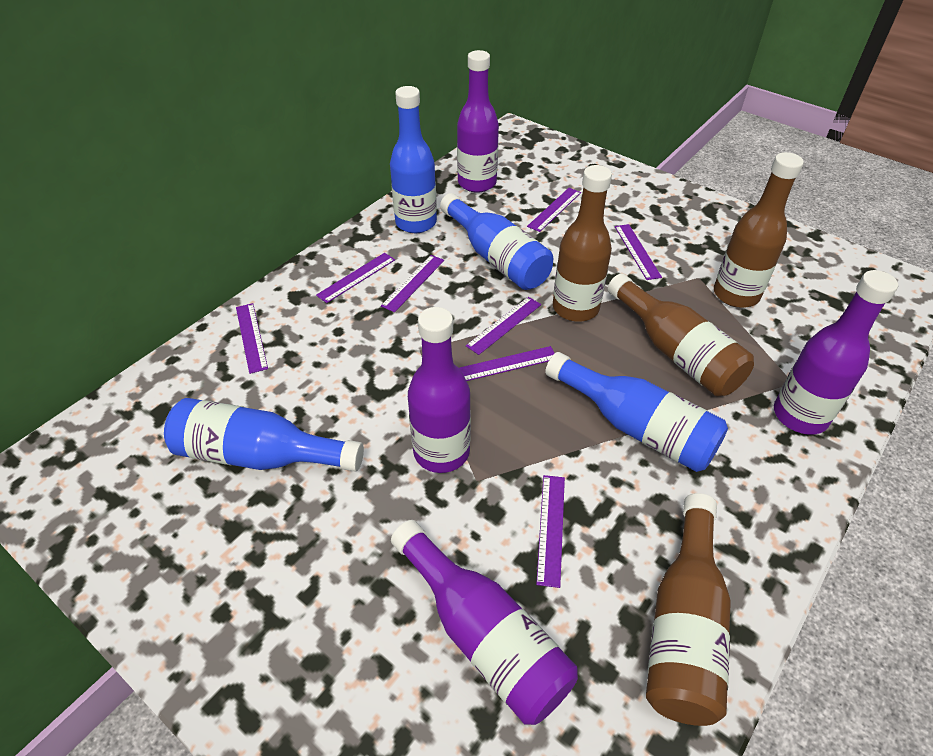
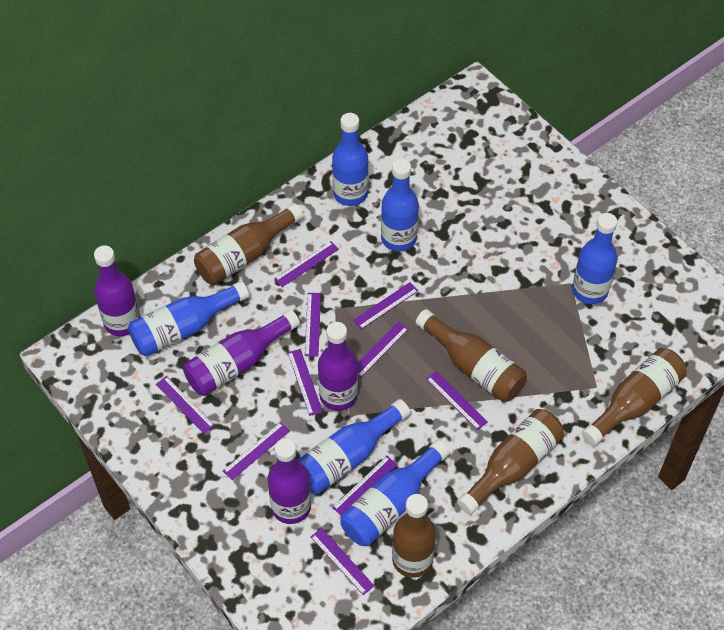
blue bottle: 4 -> 6
brown bottle: 4 -> 5
purple ruler: 8 -> 10

